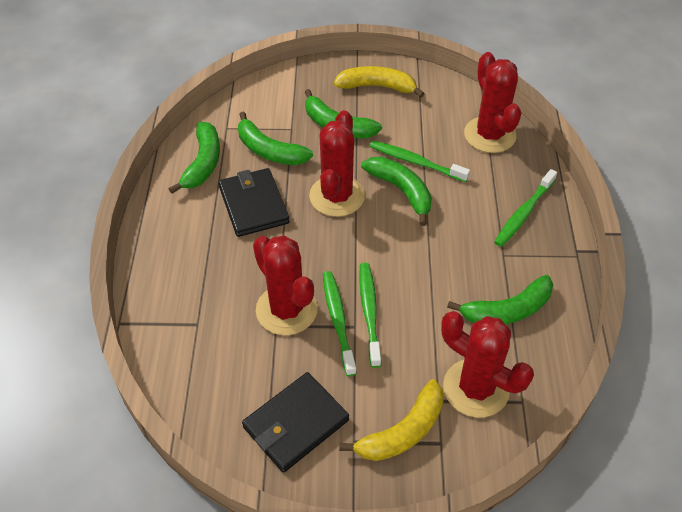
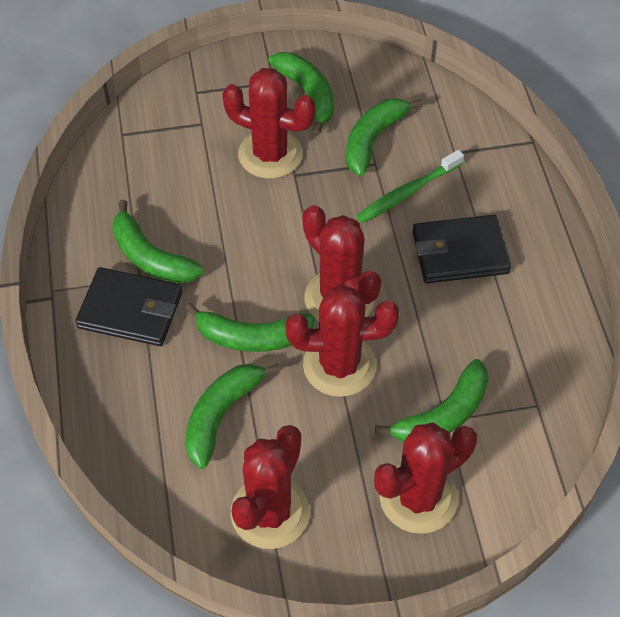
green banana: 5 -> 6
green toothbrush: 4 -> 1
red cactus: 4 -> 5
yellow banana: 2 -> 0

